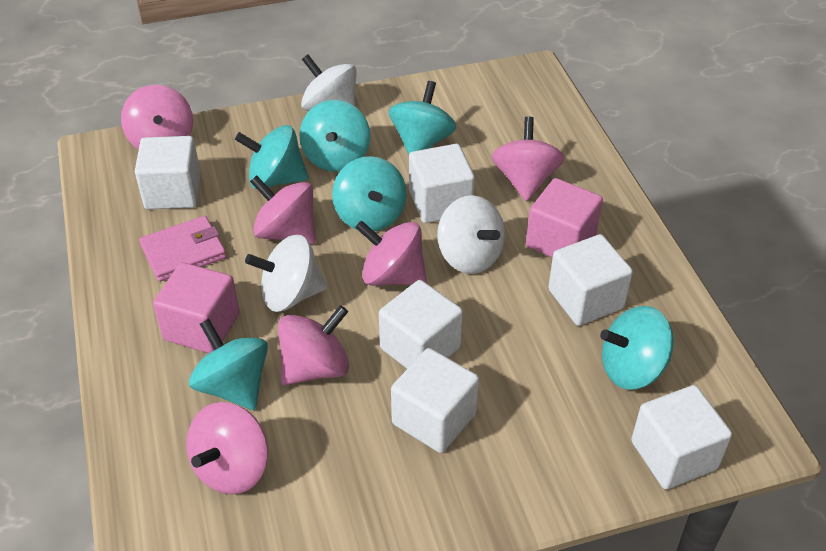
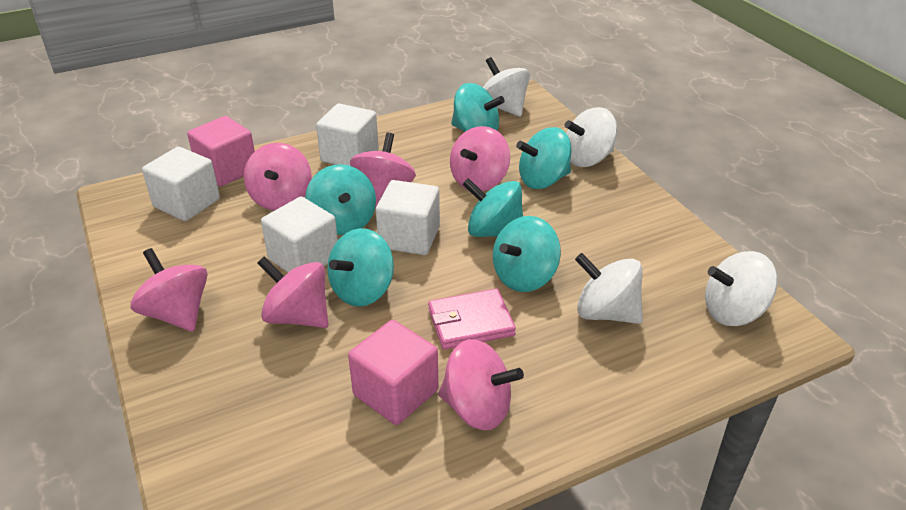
white cube: 6 -> 4
white spinning top: 3 -> 4

